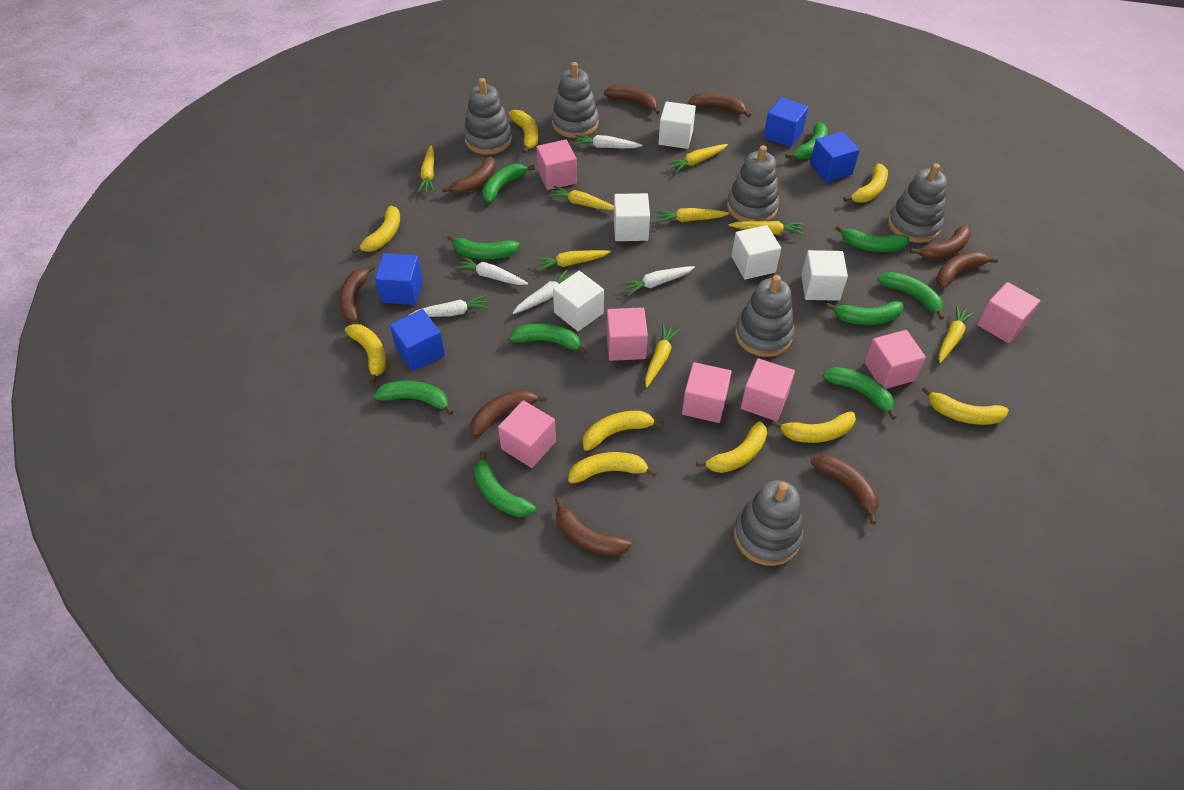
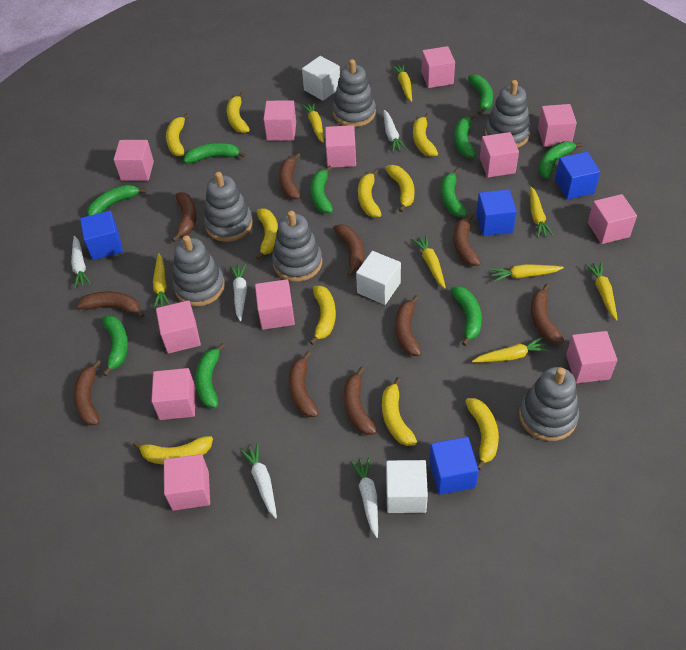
brown banana: 9 -> 10
pink cube: 7 -> 12
white cube: 5 -> 3
yellow banana: 9 -> 10

